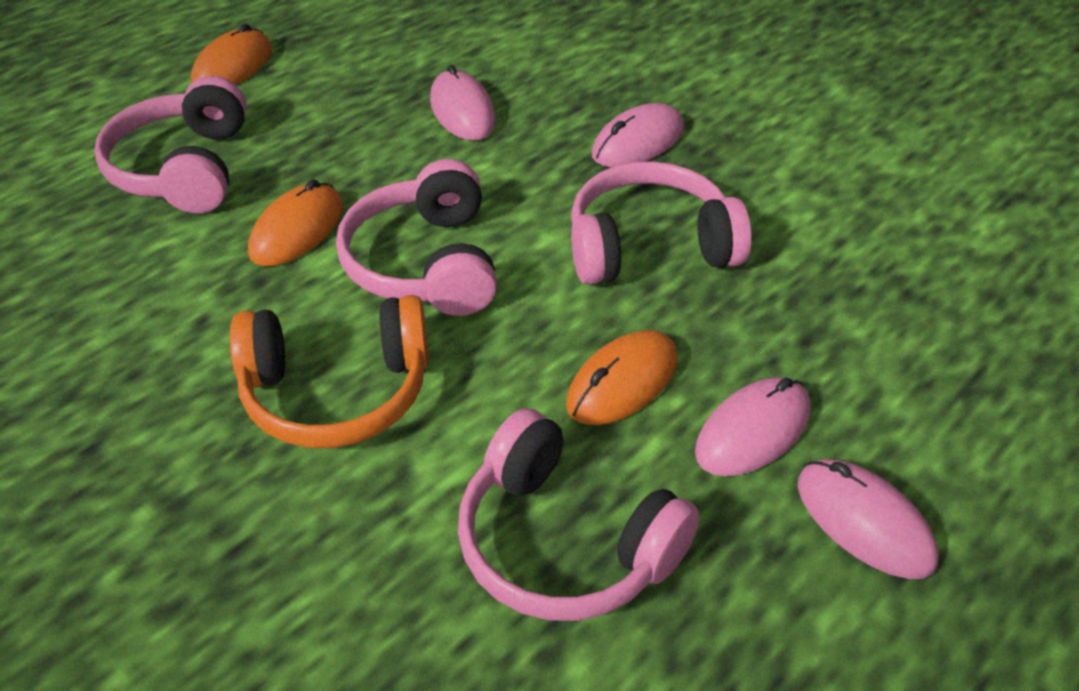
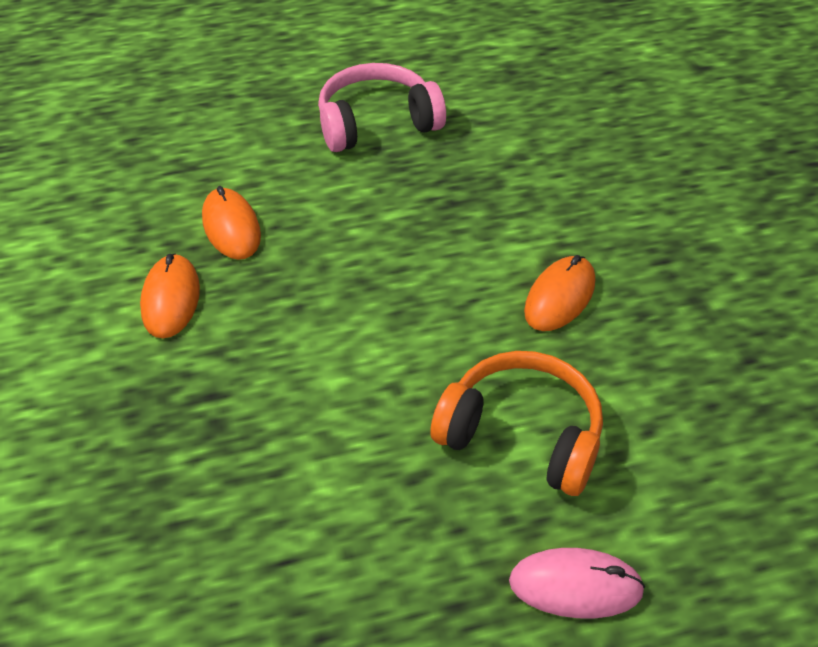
pink headphones: 4 -> 1
pink mouse: 4 -> 1

